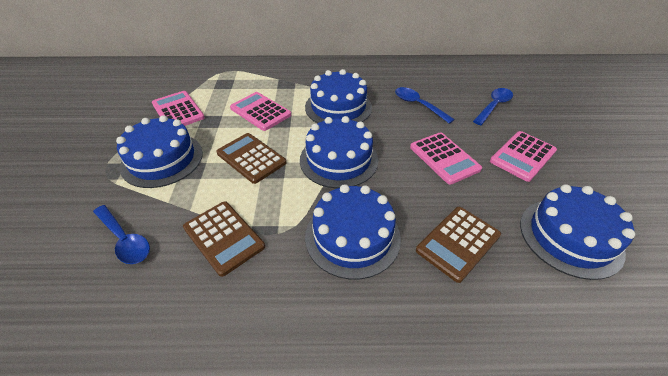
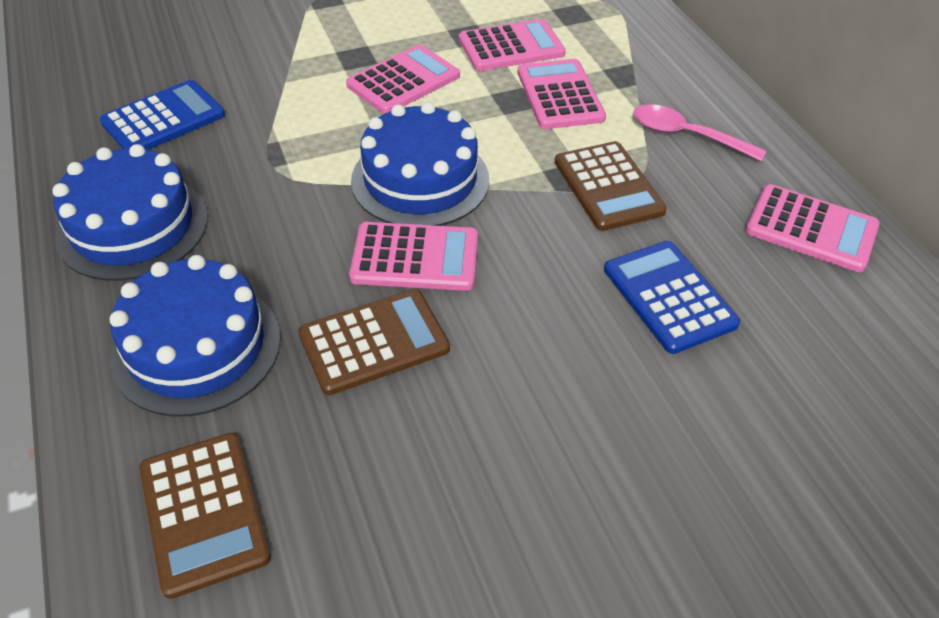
blue cake: 5 -> 3
blue calculator: 0 -> 2
blue spoon: 3 -> 0
pink calculator: 4 -> 5
pink spoon: 0 -> 1

